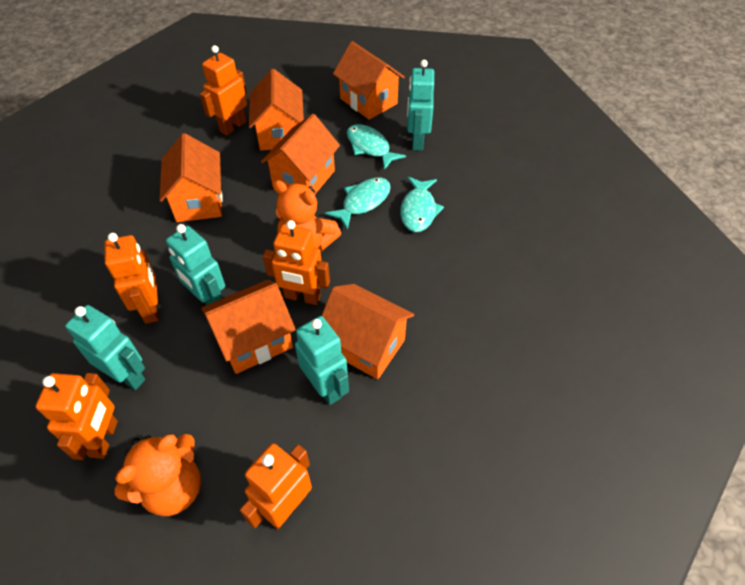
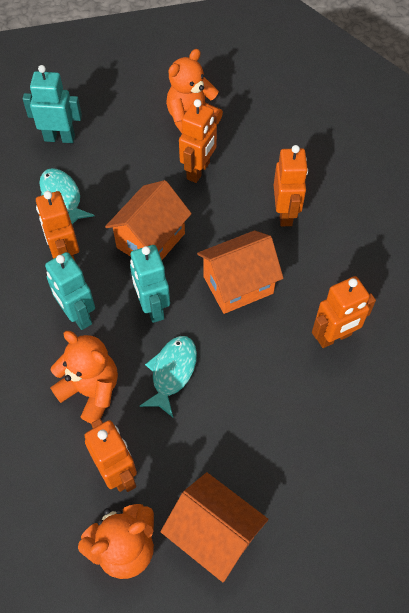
orange house: 6 -> 3
orange teddy bear: 2 -> 3
turquoise fish: 3 -> 2
turquoise robot: 4 -> 3

